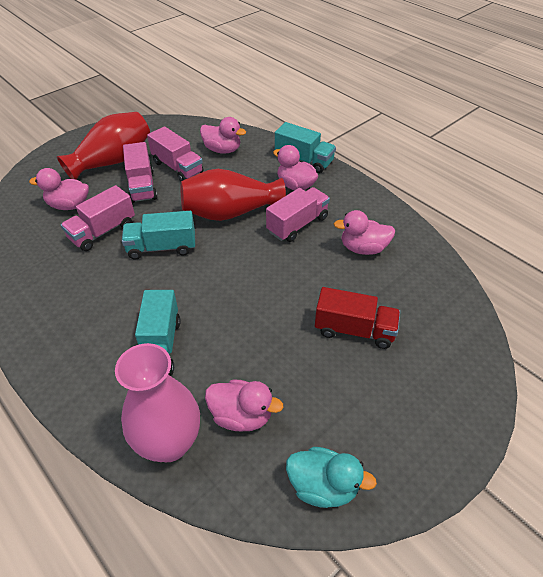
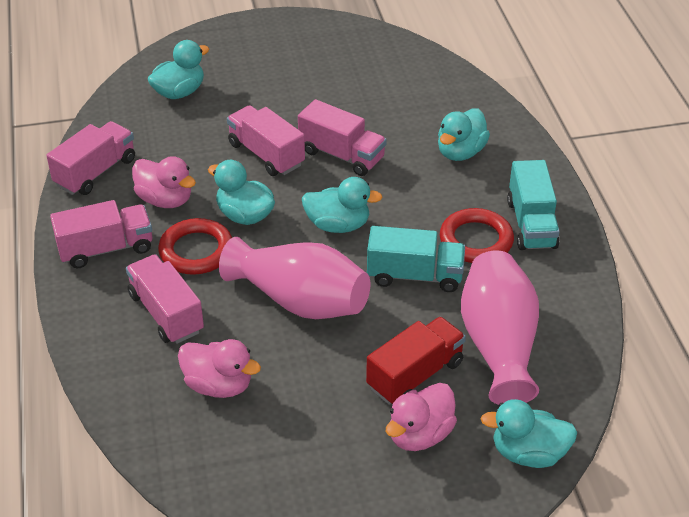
pink duck: 5 -> 3
pink truck: 4 -> 5
pink vase: 1 -> 2
red ring: 0 -> 2
red vase: 2 -> 0
turquoise duck: 1 -> 5
turquoise truck: 3 -> 2

